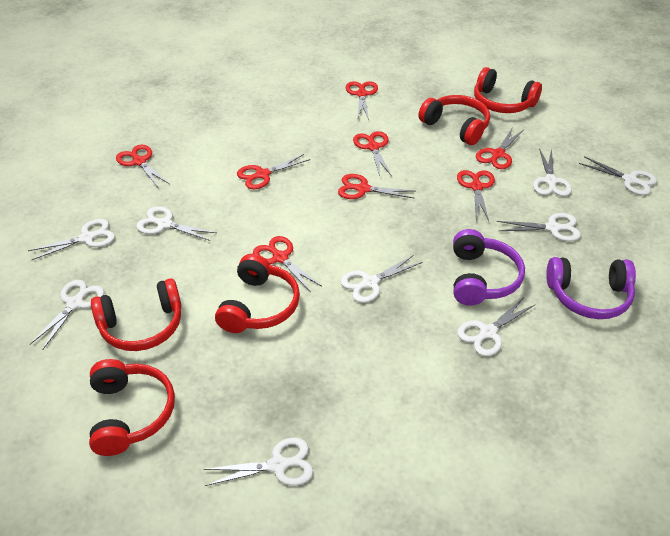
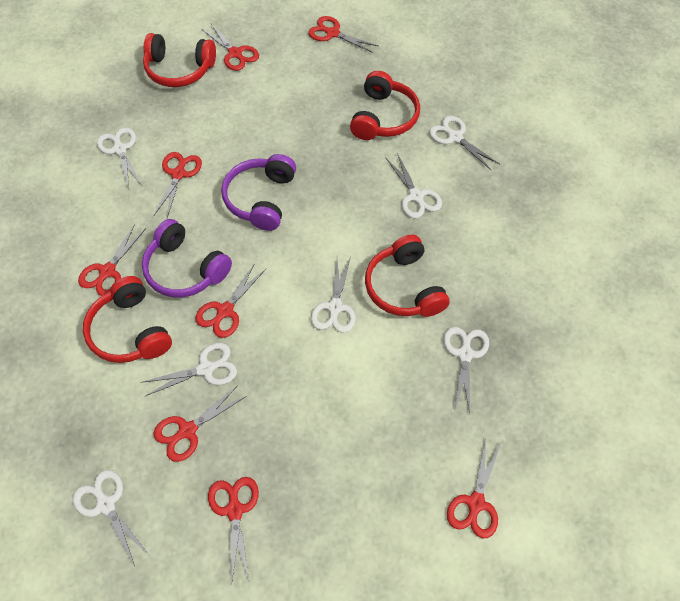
red headphones: 5 -> 4
white scissors: 9 -> 7

